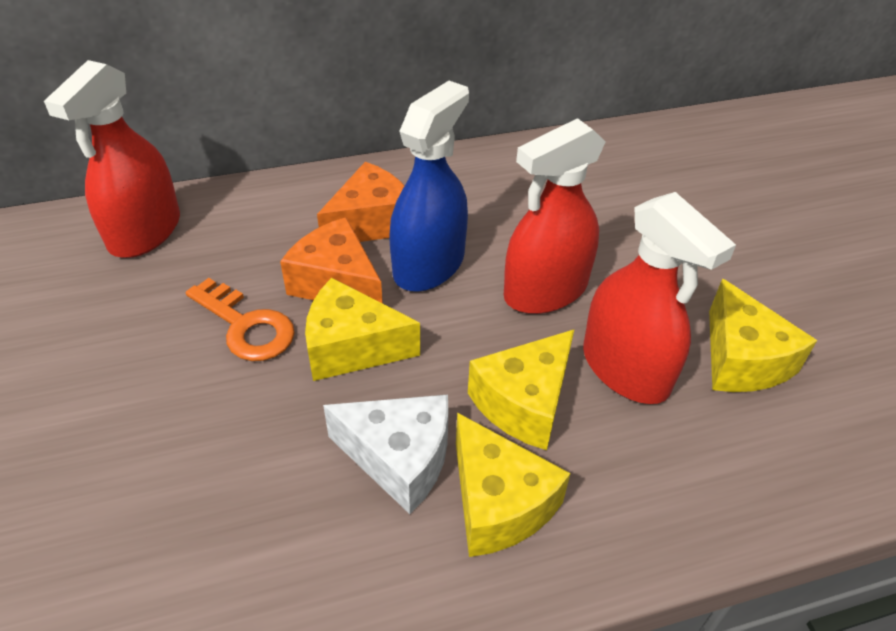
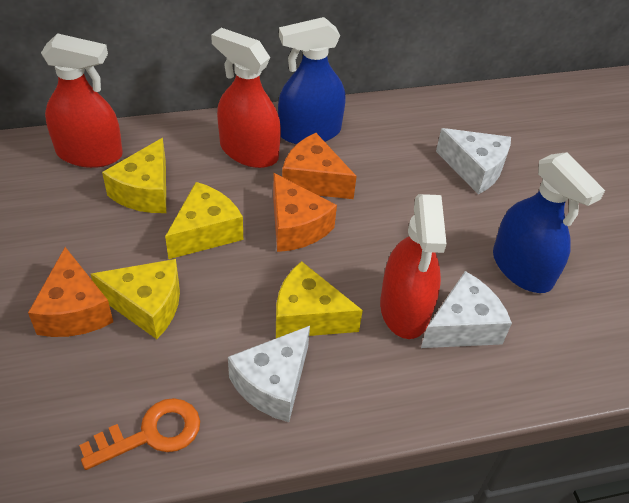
blue spray bottle: 1 -> 2
orange cheese: 2 -> 3
white cheese: 1 -> 3

